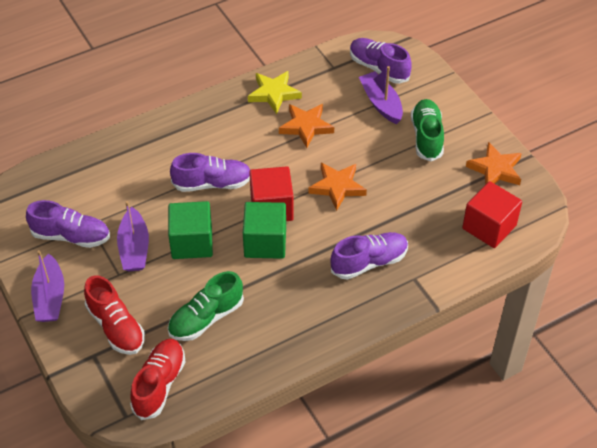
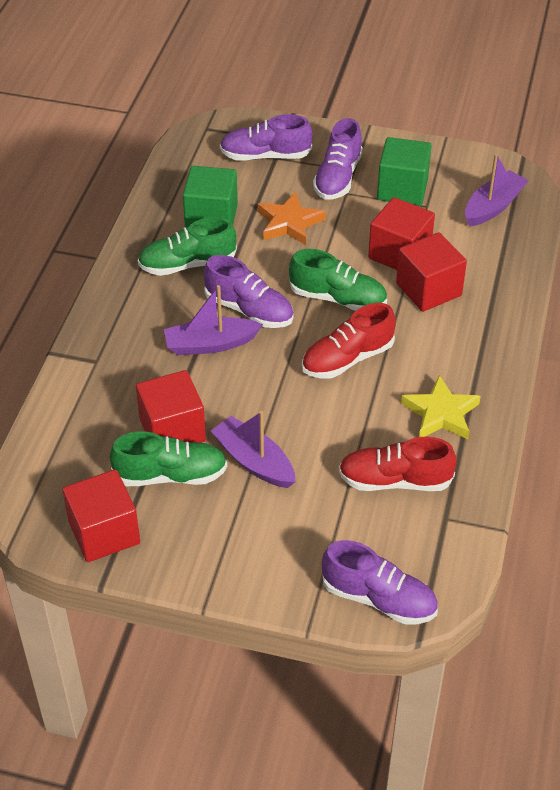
green shoe: 2 -> 3
orange star: 3 -> 1
red cube: 2 -> 4

